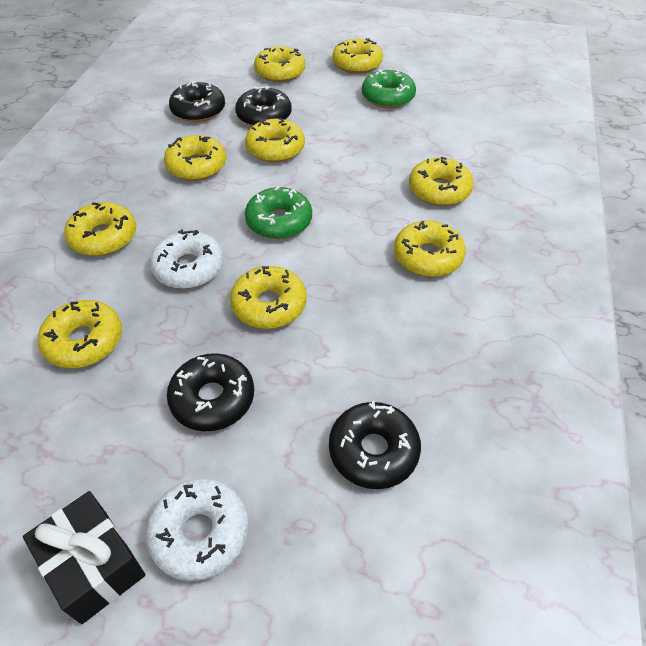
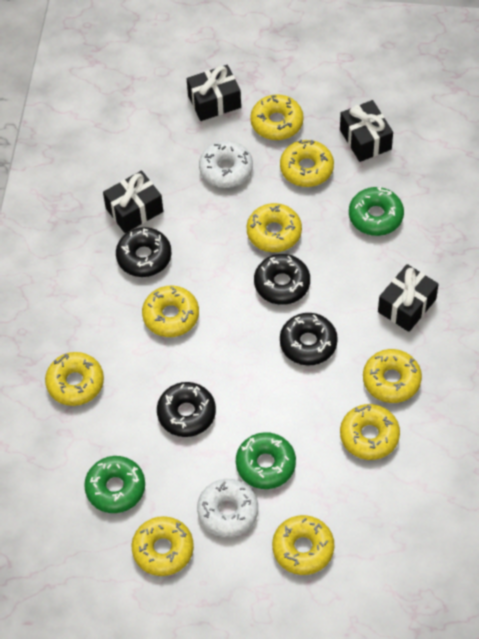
black gift: 1 -> 4
green donut: 2 -> 3

